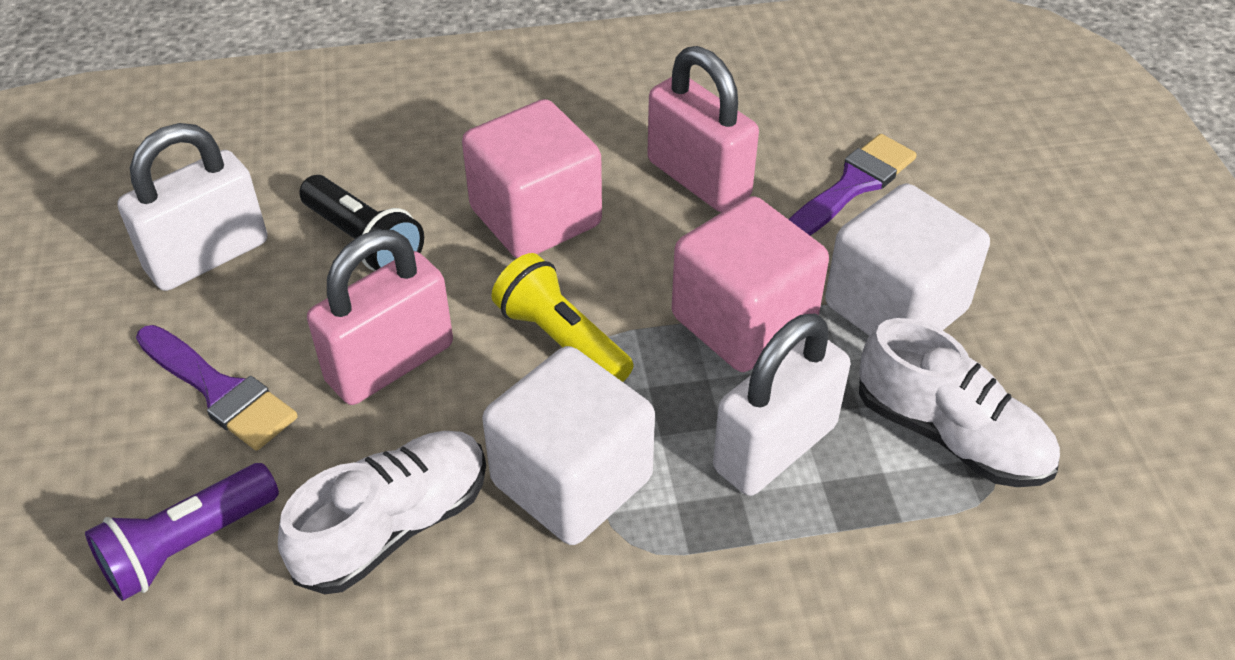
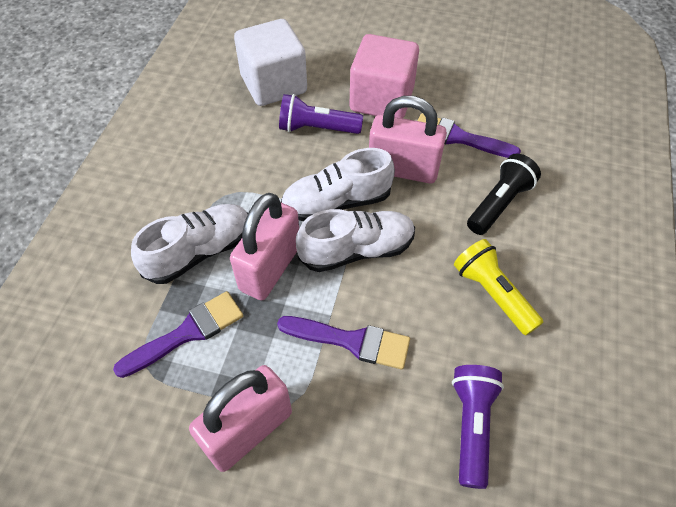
pink cube: 2 -> 1
pink padlock: 2 -> 3
purple brush: 2 -> 3
purple flashlight: 1 -> 2
white cube: 2 -> 1
white padlock: 2 -> 0
white shoe: 2 -> 3

